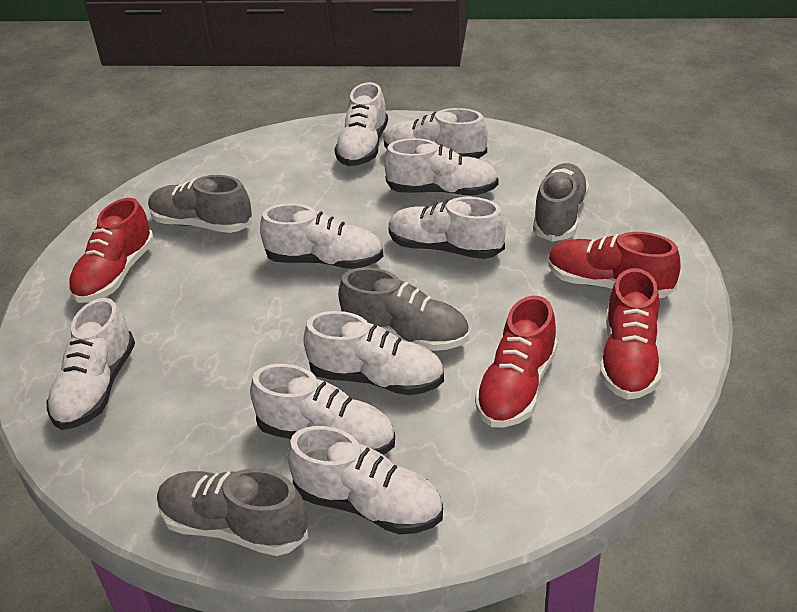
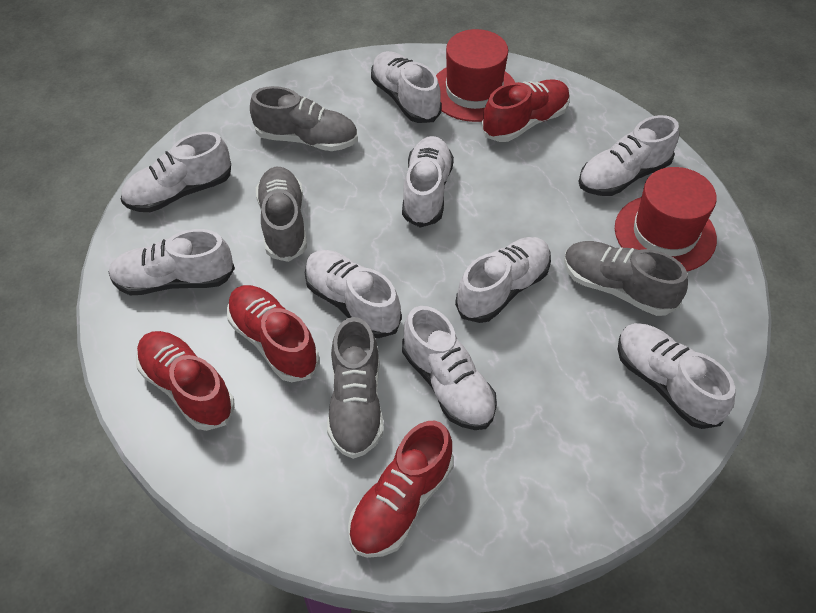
red hat: 0 -> 2

